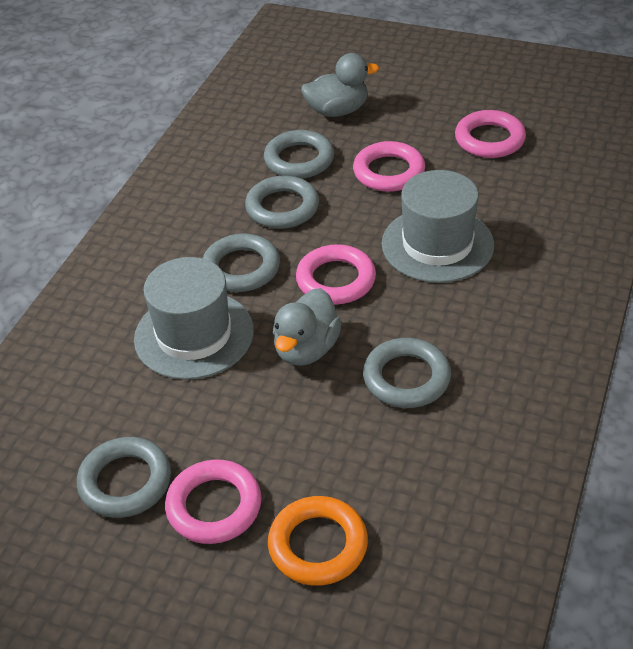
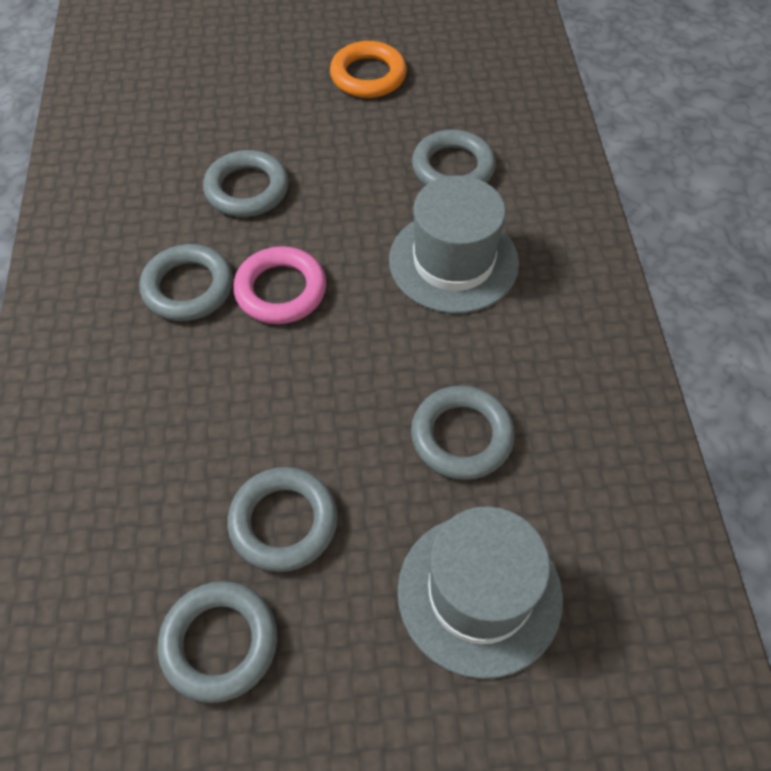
grey duck: 2 -> 0
grey ring: 5 -> 6
pink ring: 4 -> 1

